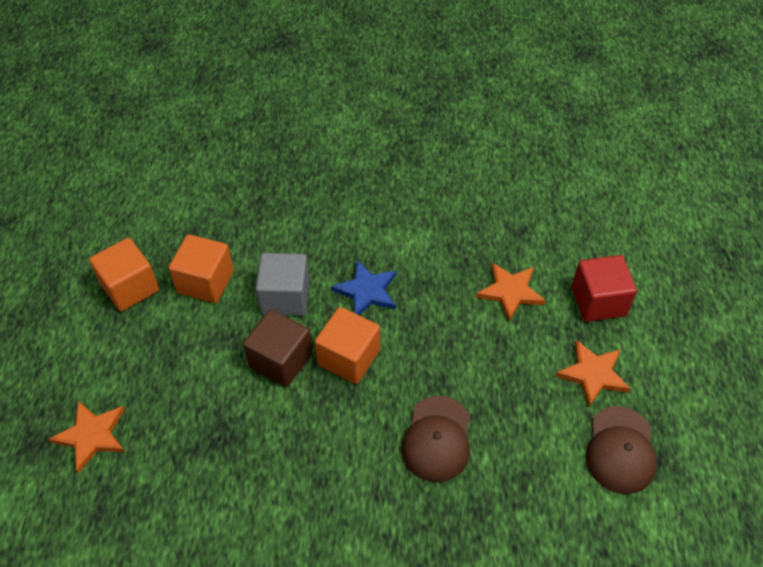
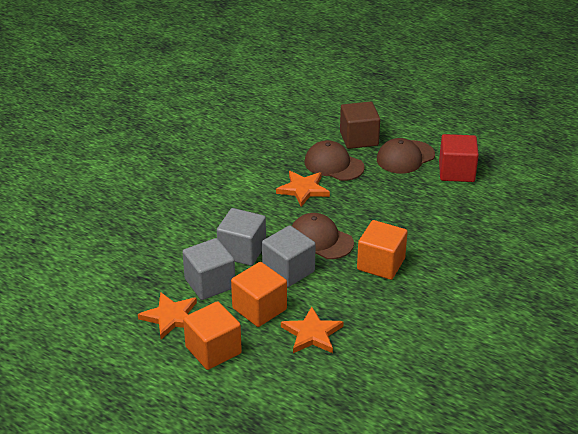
blue star: 1 -> 0
brown cap: 2 -> 3
grey cube: 1 -> 3

